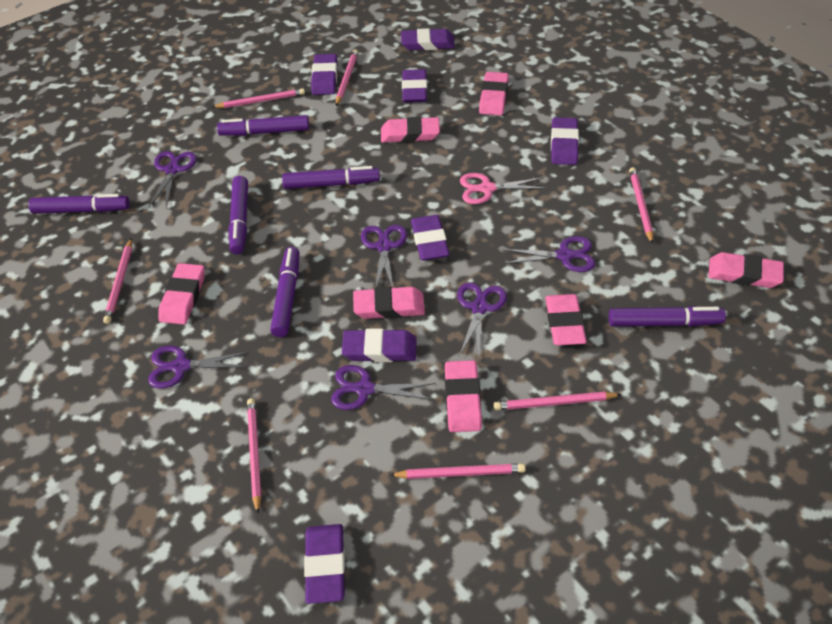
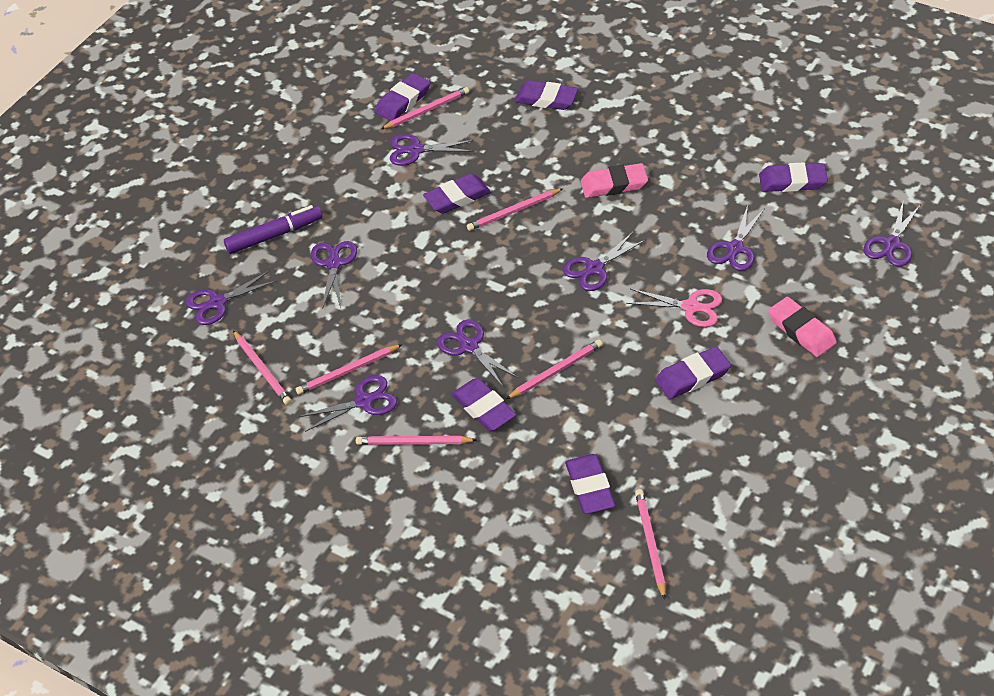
pink eraser: 7 -> 2
purple marker: 6 -> 1
purple scissors: 6 -> 8

